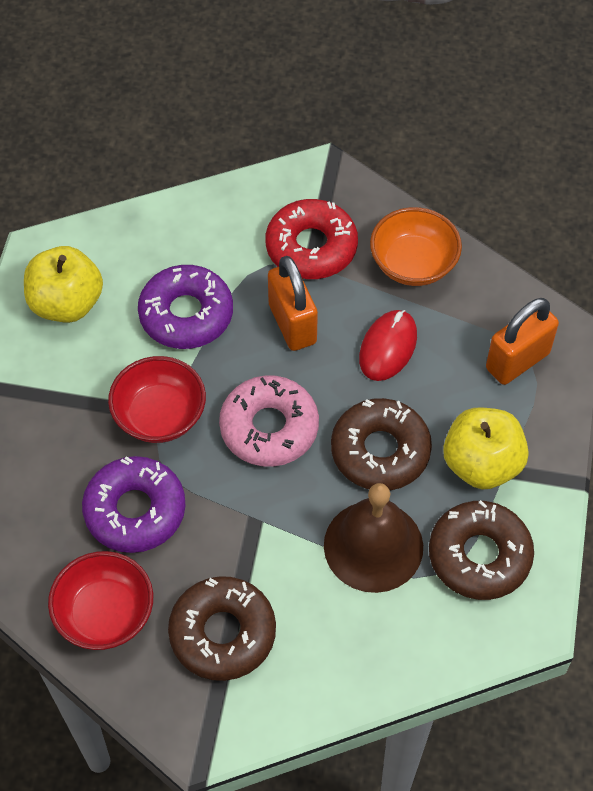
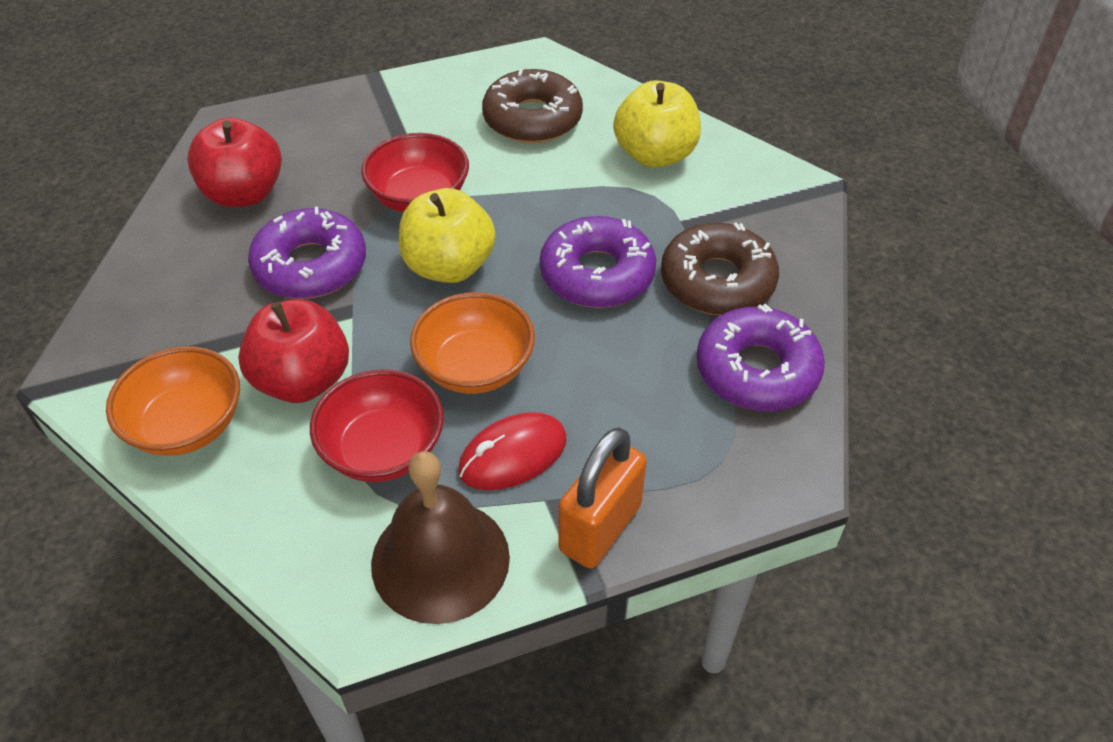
brown donut: 3 -> 2
orange bowl: 1 -> 2
orange padlock: 2 -> 1
pink donut: 1 -> 0
purple donut: 2 -> 3
red apple: 0 -> 2
red donut: 1 -> 0

